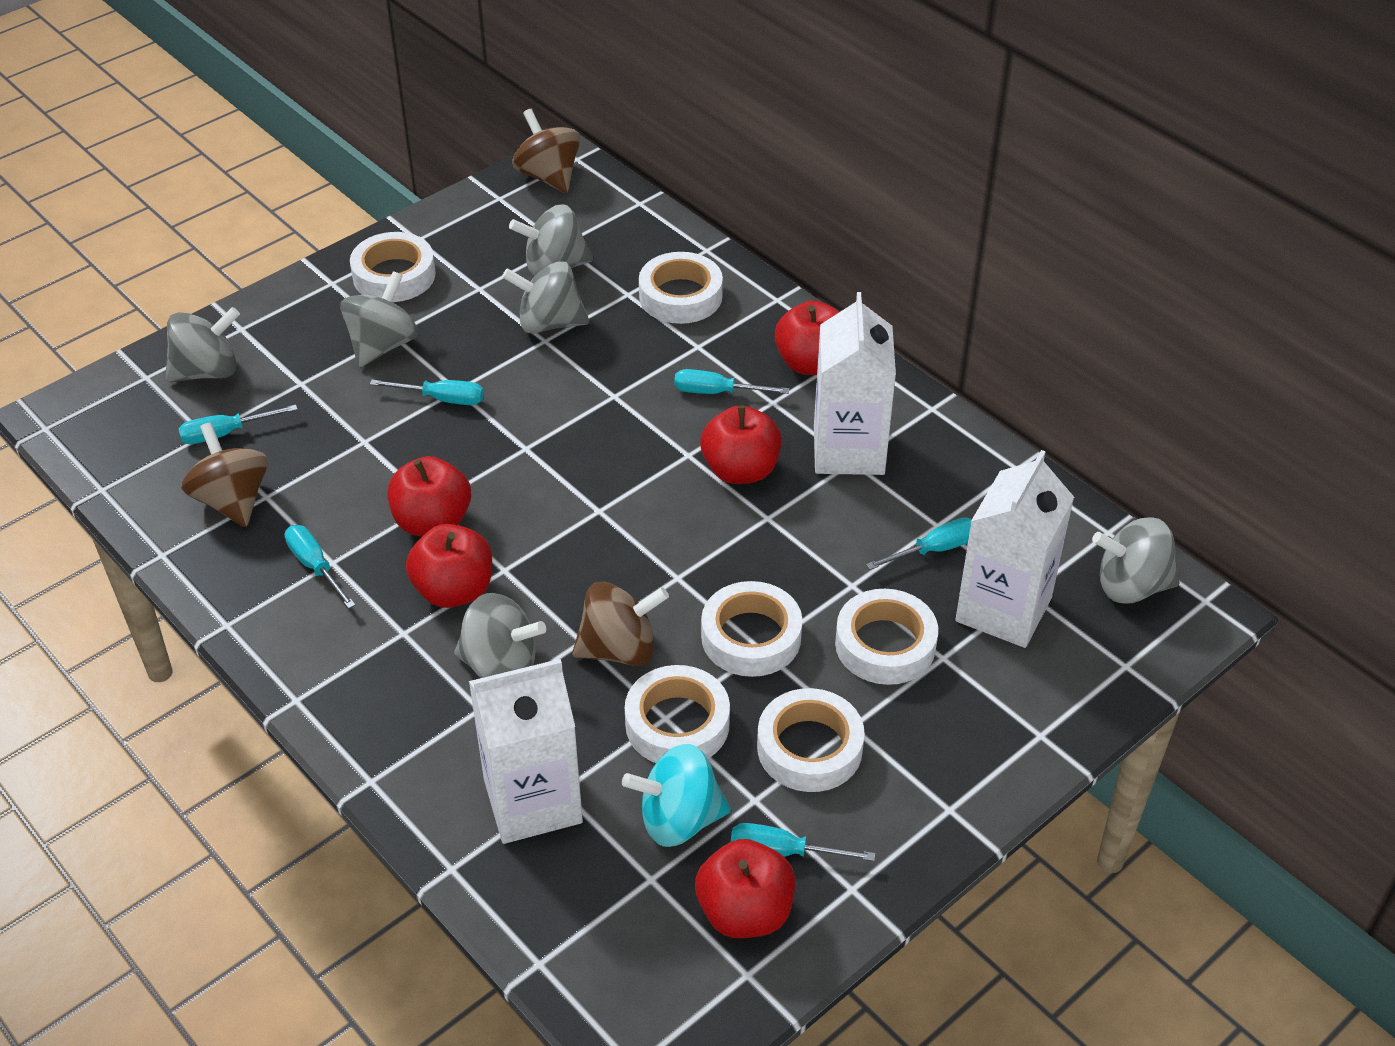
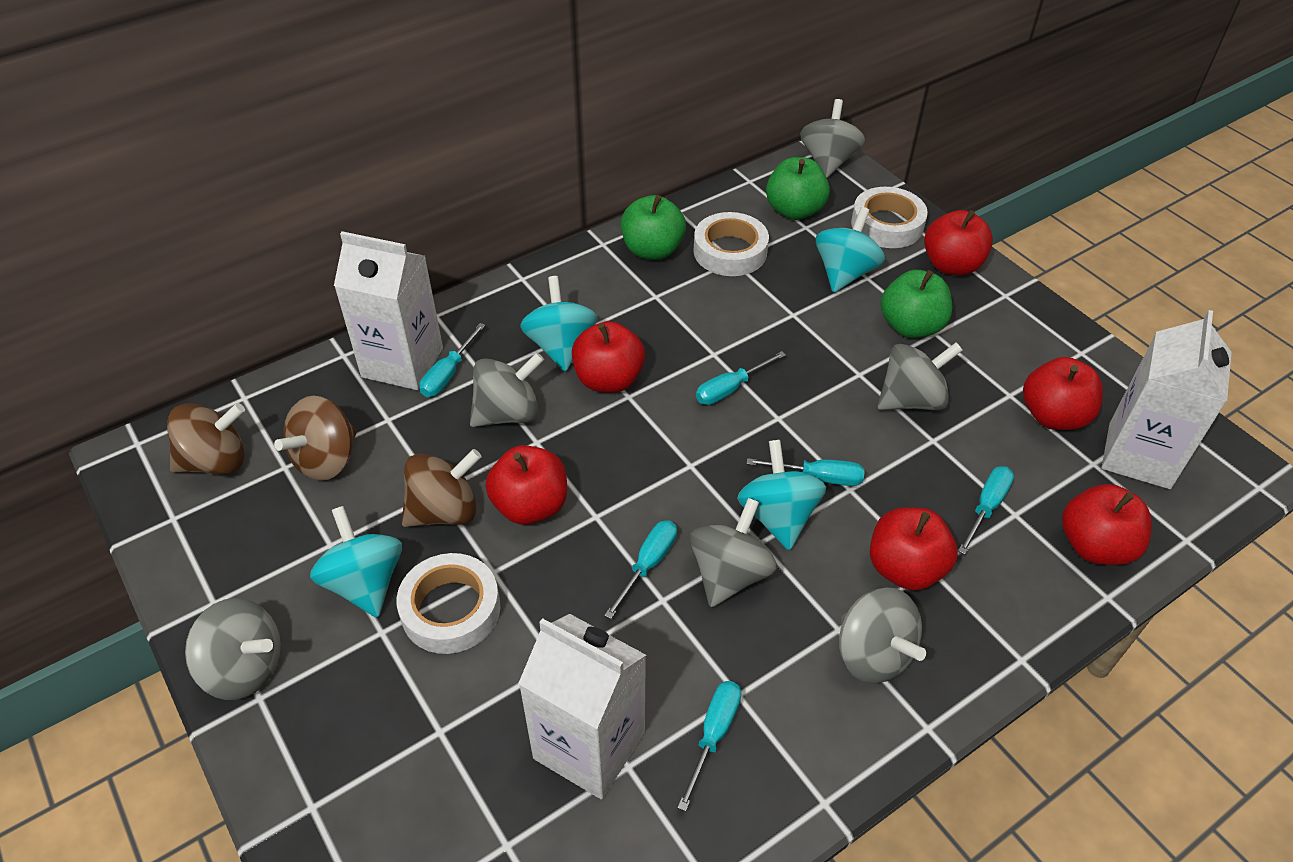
green apple: 0 -> 3
red apple: 5 -> 6
turquoise spinning top: 1 -> 4
white tape: 6 -> 3

